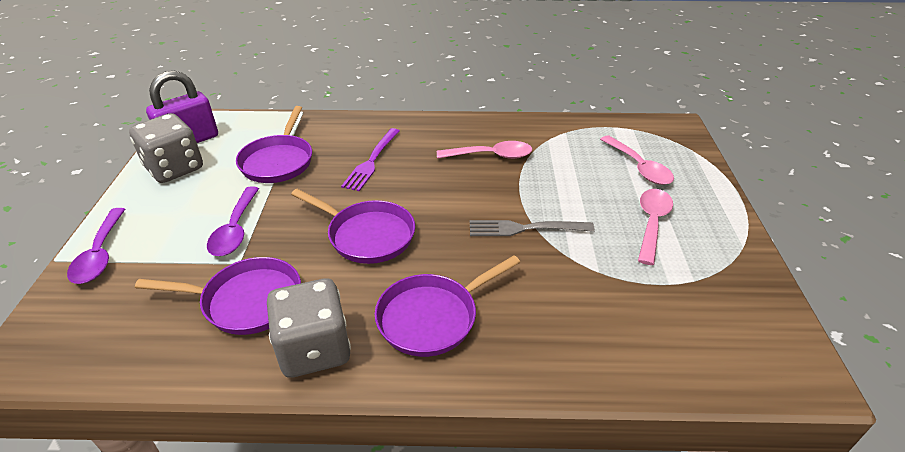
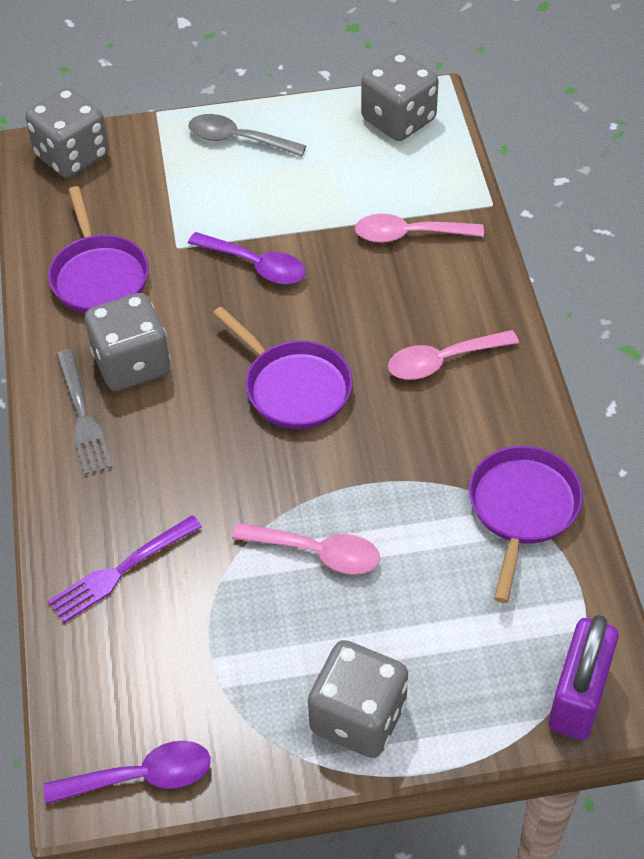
grey dice: 2 -> 4
grey spoon: 0 -> 1
purple pan: 4 -> 3

